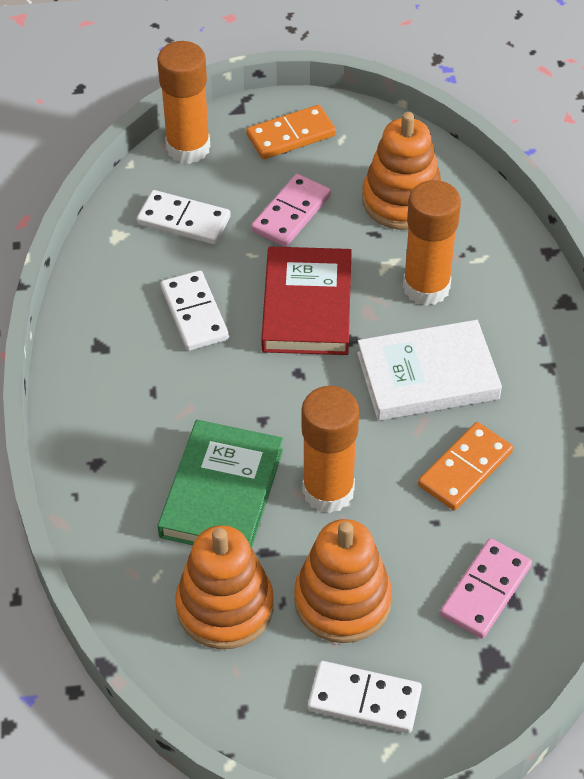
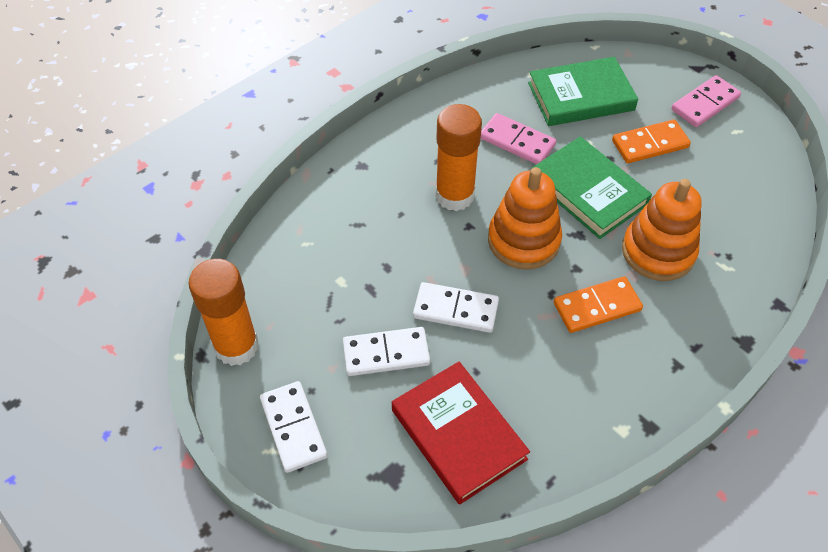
green book: 1 -> 2
orange glue stick: 3 -> 2
orange stacking toy: 3 -> 2
white book: 1 -> 0

